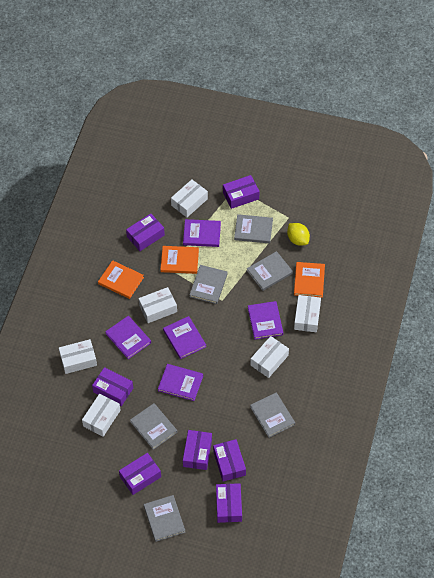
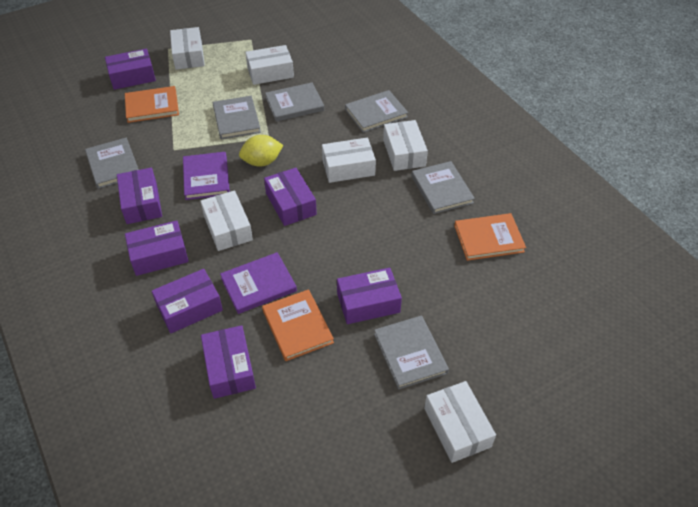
purple book: 5 -> 2

